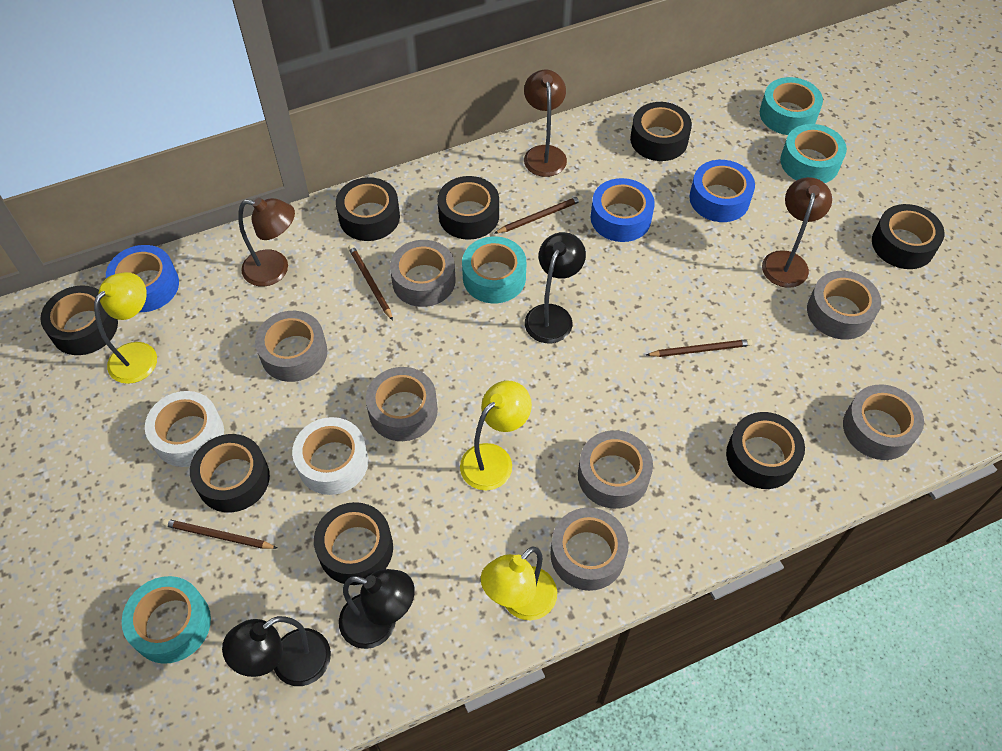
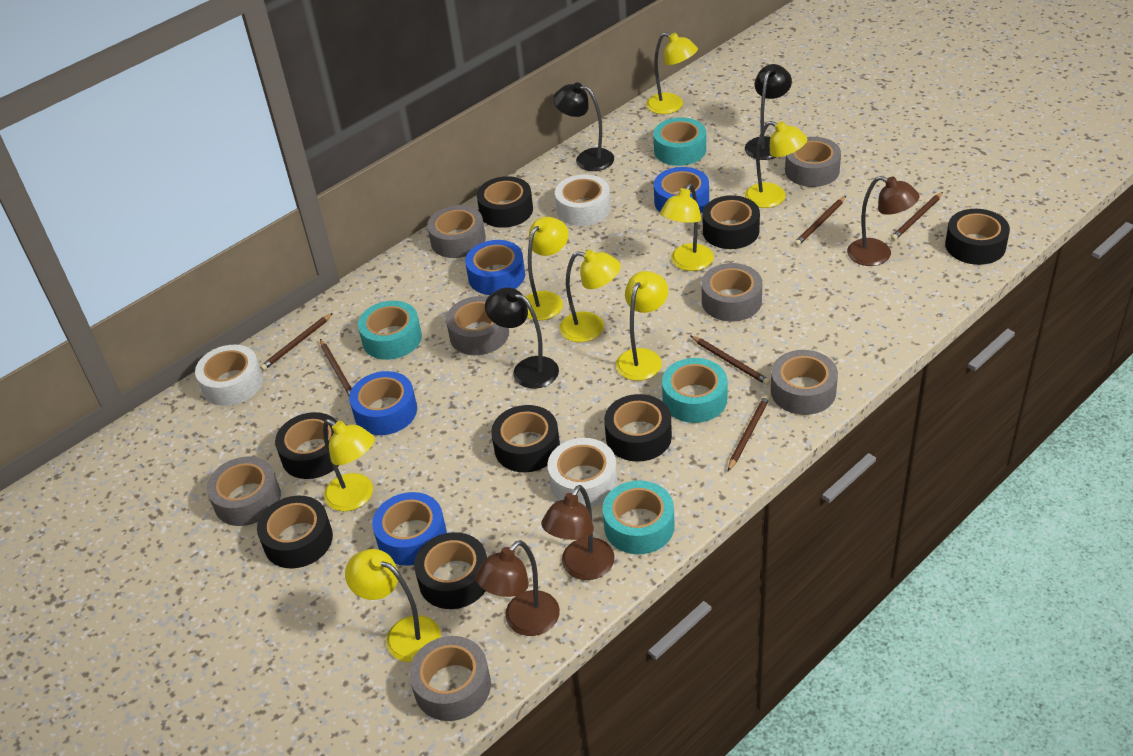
blue tape: 3 -> 4
brown pencil: 4 -> 6
white tape: 2 -> 3
yellow lamp: 3 -> 8

